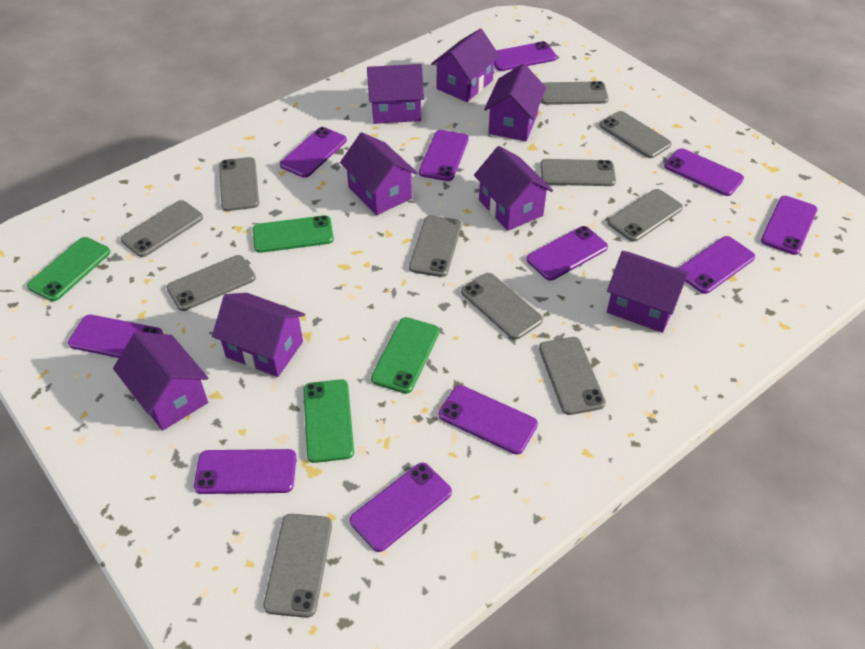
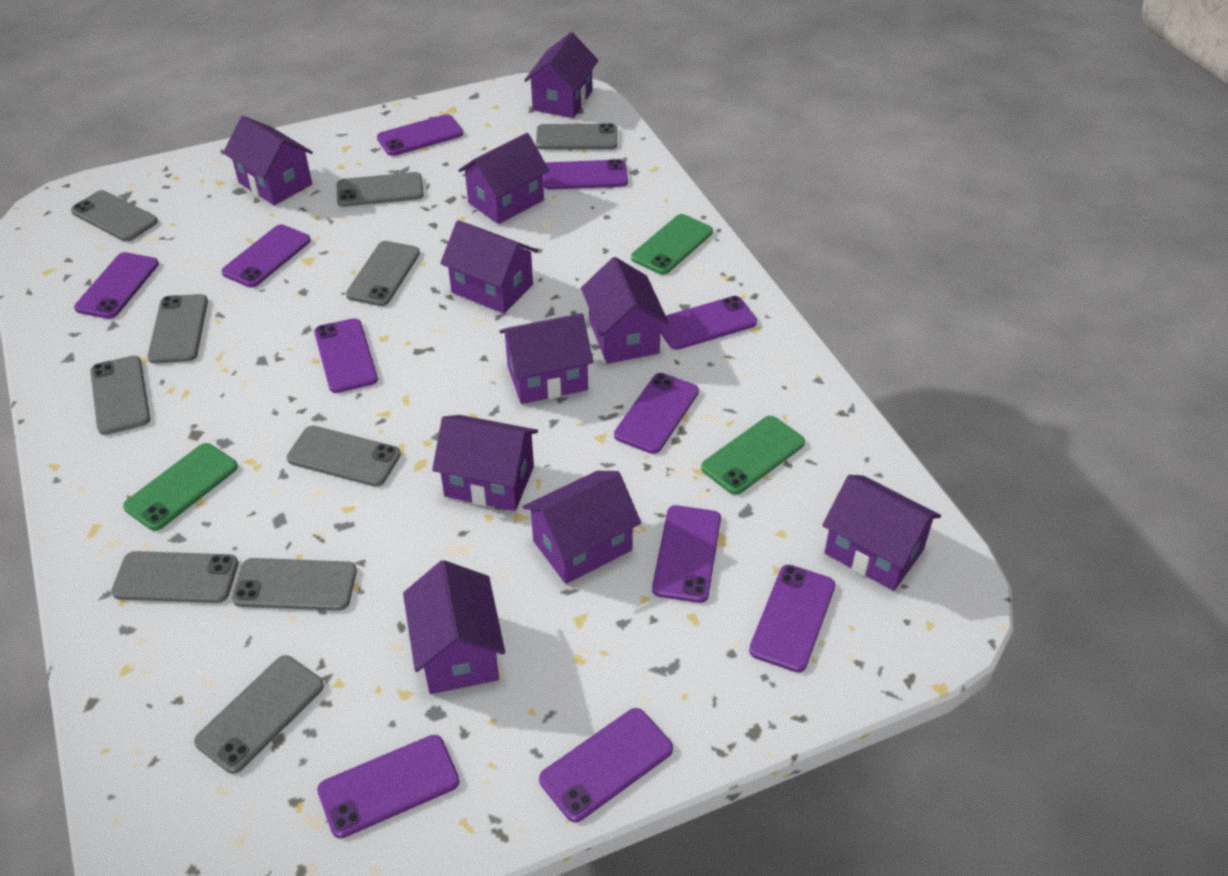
green phone: 4 -> 3
grey phone: 11 -> 10
purple house: 8 -> 10

